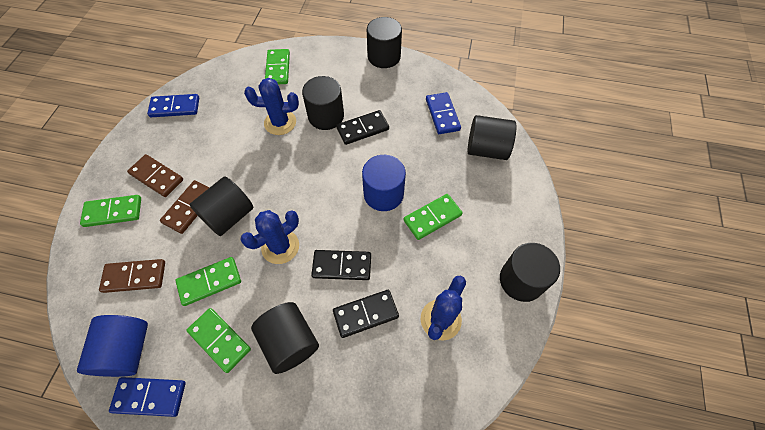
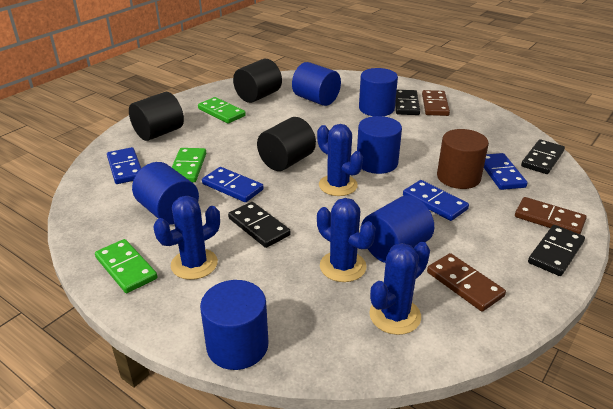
black cylinder: 6 -> 3
black domino: 3 -> 4
blue cactus: 3 -> 4
blue cylinder: 2 -> 6
blue domino: 3 -> 4
brown cylinder: 0 -> 1
green domino: 5 -> 3

